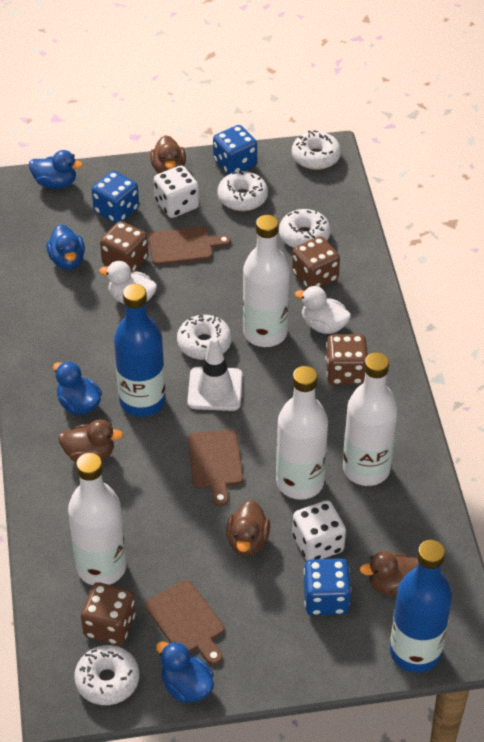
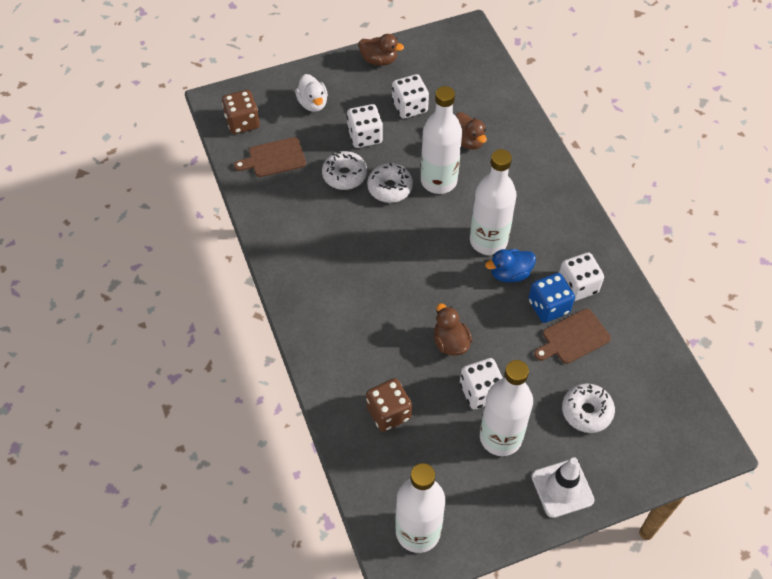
blue bottle: 2 -> 0
blue dice: 3 -> 1
blue duck: 4 -> 1
brown cutting board: 3 -> 2
brown dice: 4 -> 2
brown duck: 4 -> 3
white dice: 2 -> 4
white donut: 5 -> 3
white duck: 2 -> 1

